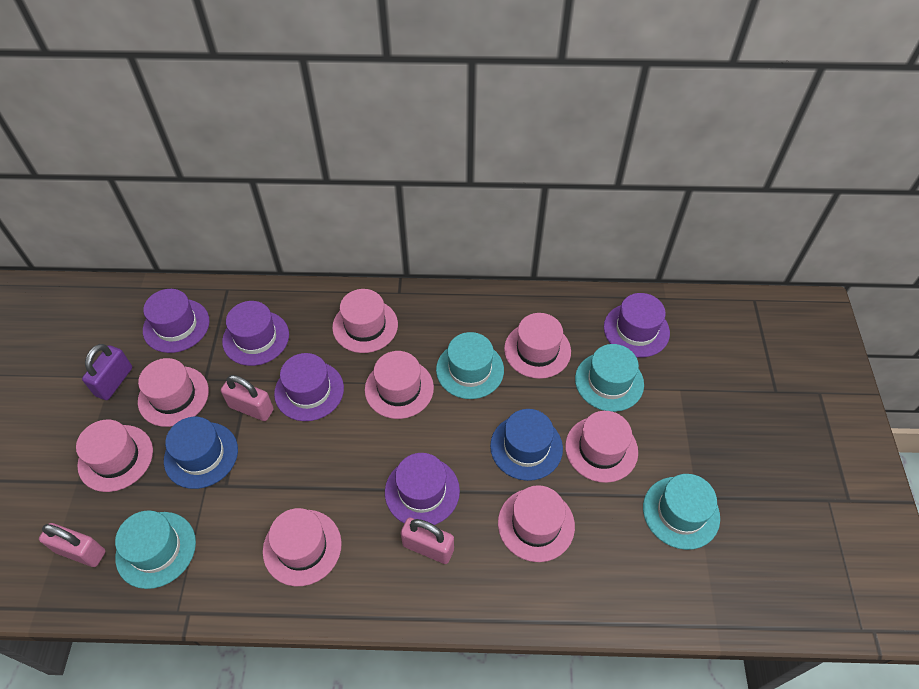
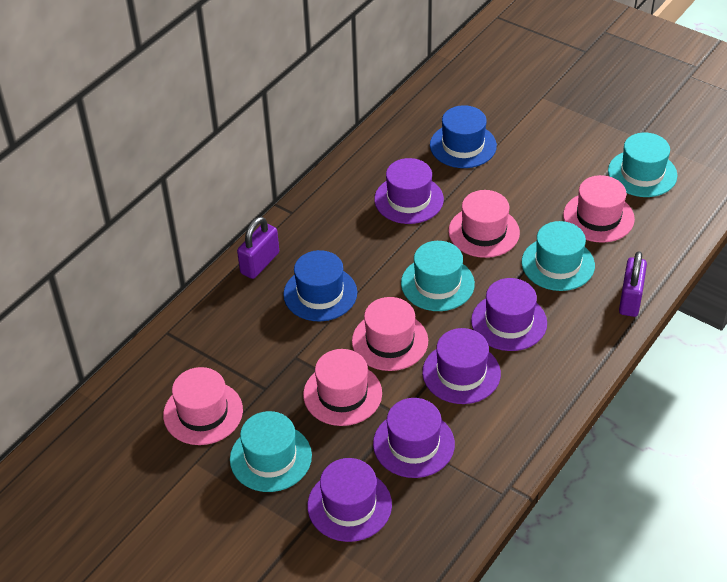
pink hat: 8 -> 5
pink padlock: 3 -> 0
purple padlock: 1 -> 2

